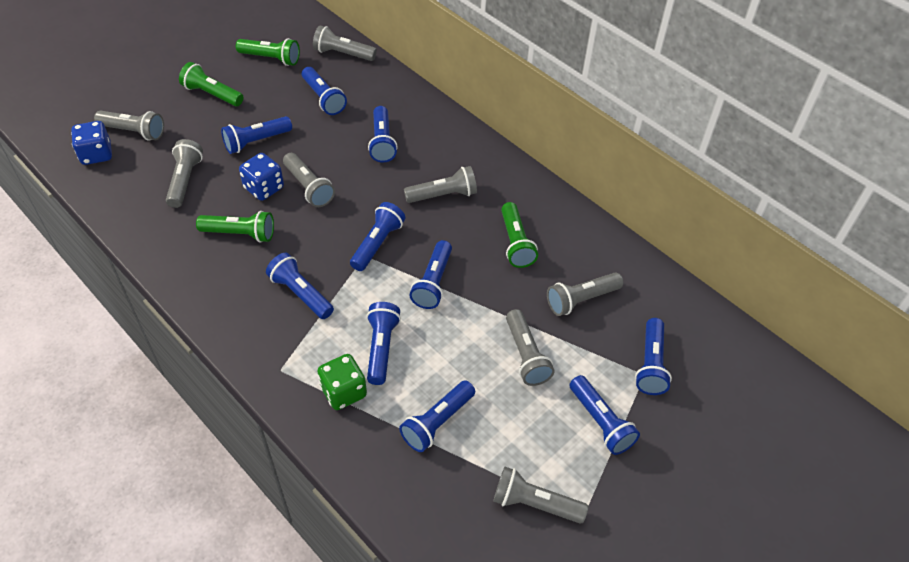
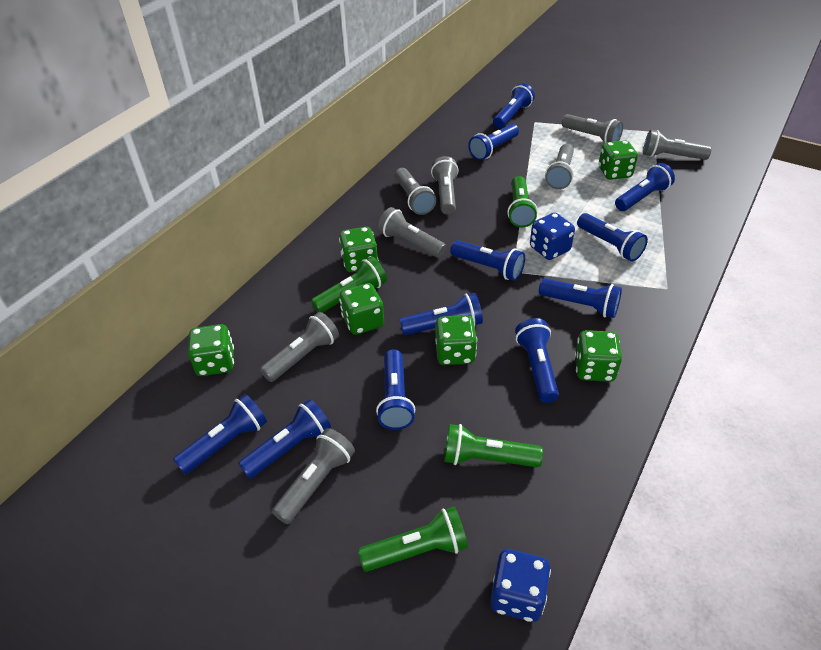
blue flashlight: 10 -> 11
green dice: 1 -> 6

